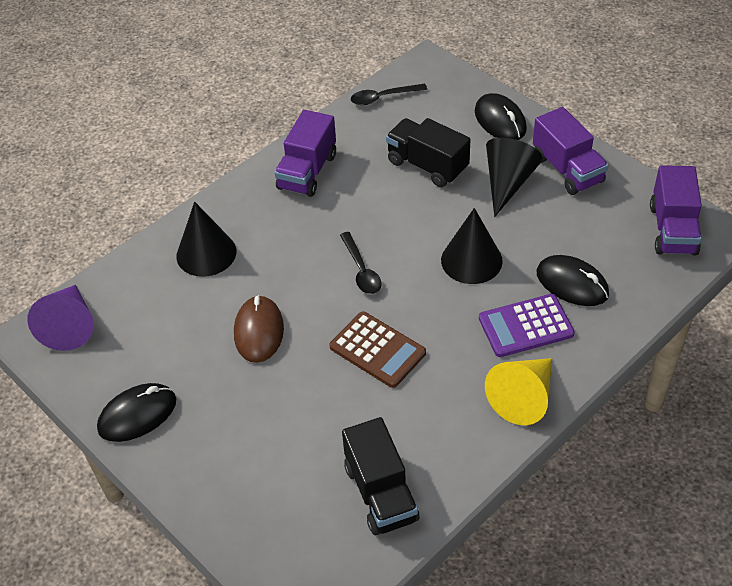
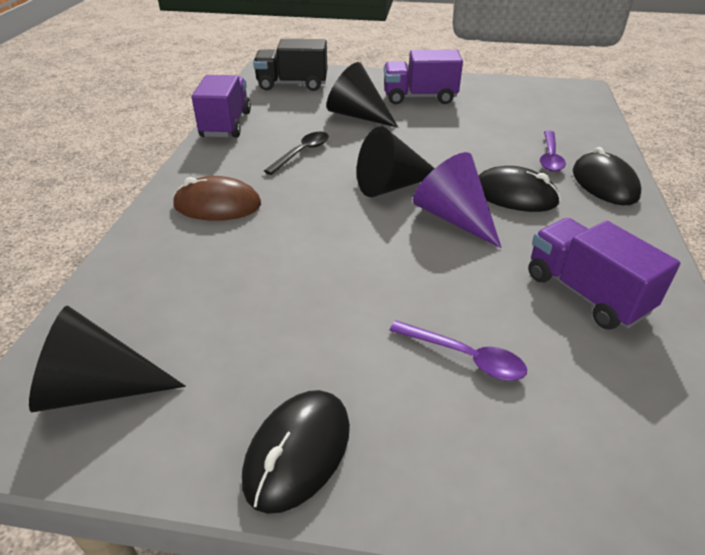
black spoon: 2 -> 1
black truck: 2 -> 1
brown calculator: 1 -> 0
purple calculator: 1 -> 0
purple spoon: 0 -> 2
yellow cone: 1 -> 0

